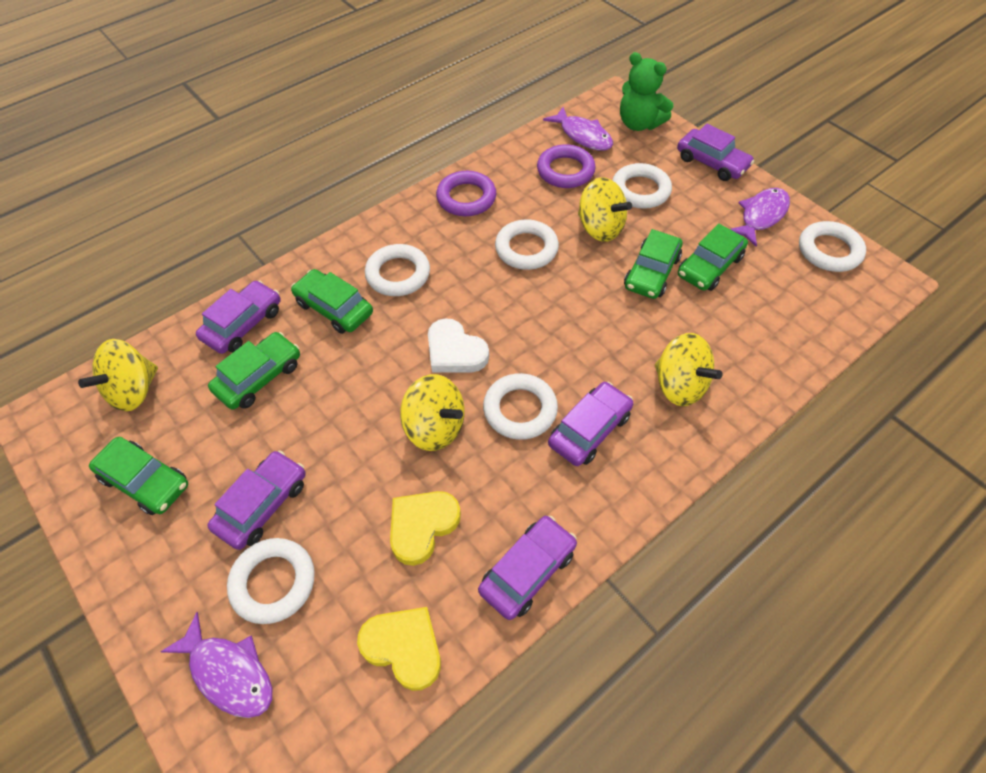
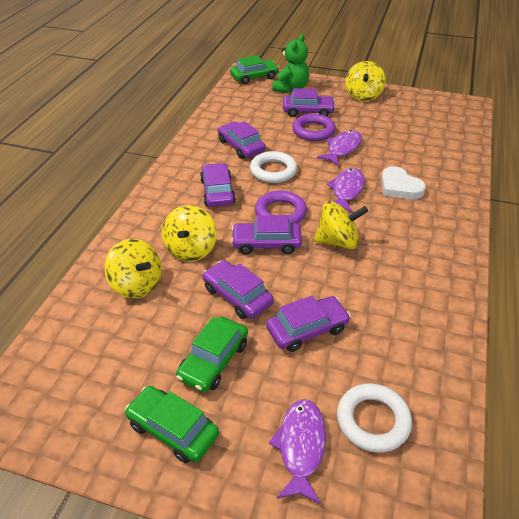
green car: 5 -> 3
purple car: 5 -> 6
white ring: 6 -> 2
yellow heart: 2 -> 0

